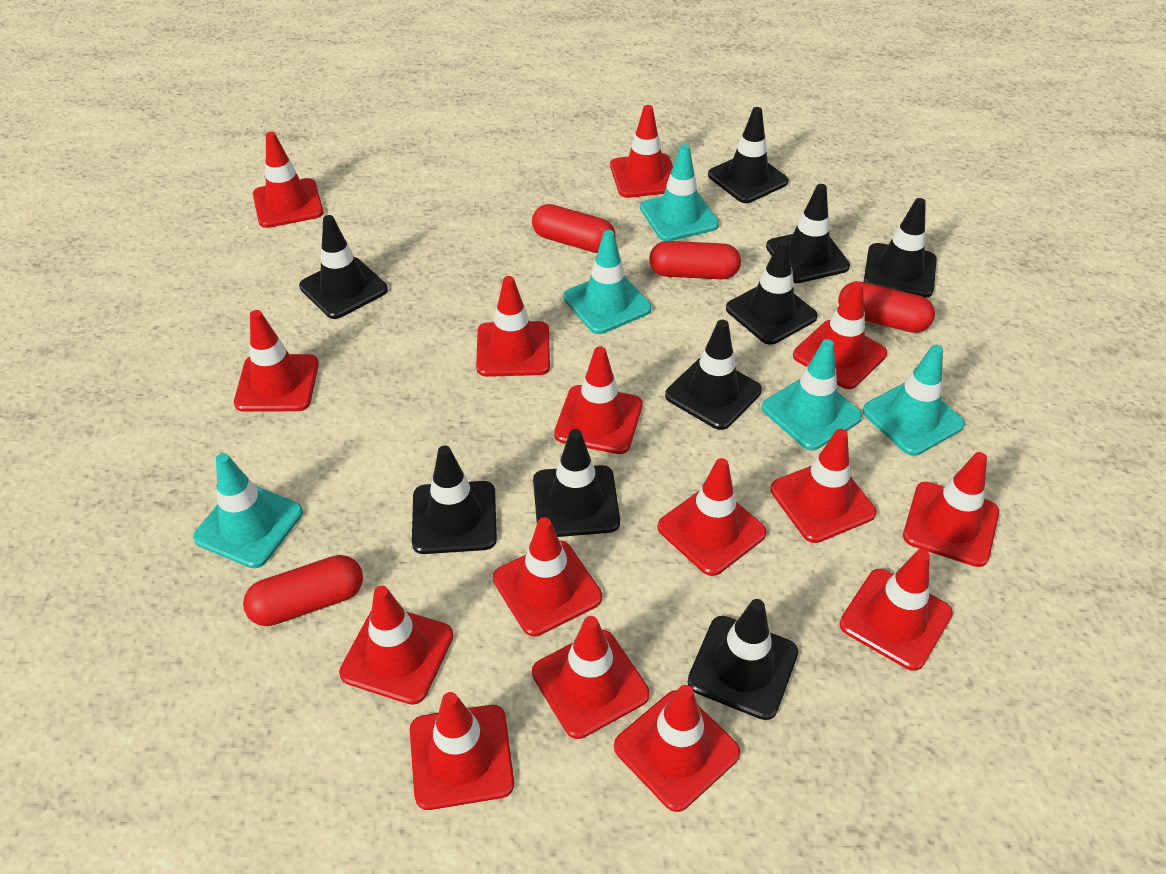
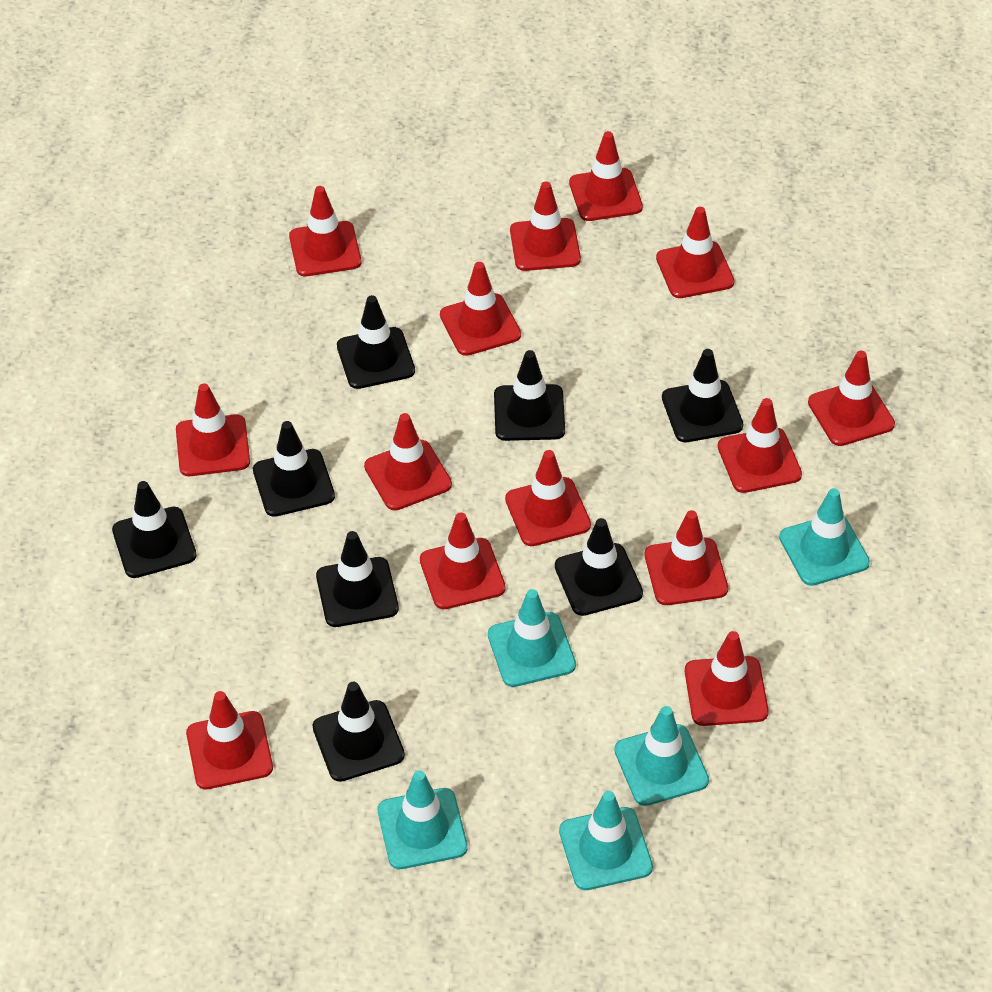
black traffic cone: 9 -> 8
red capsule: 4 -> 0
red traffic cone: 15 -> 14

